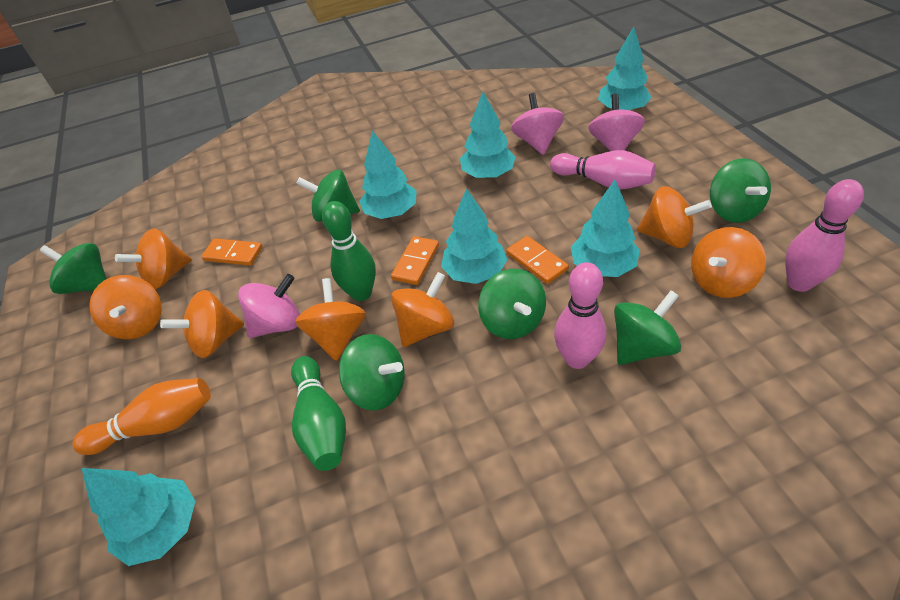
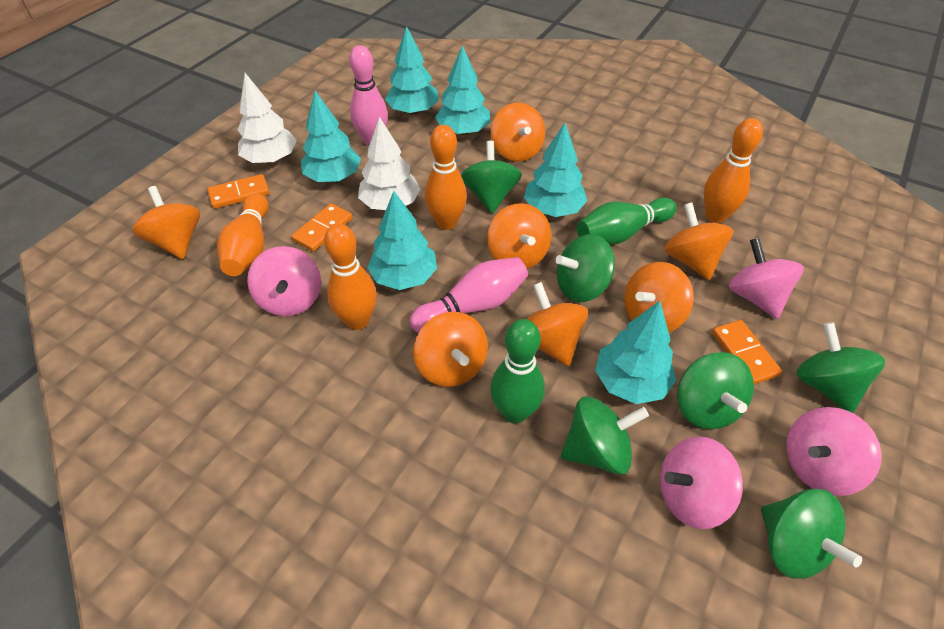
orange bowling pin: 1 -> 4
pink bowling pin: 3 -> 2
pink spinning top: 3 -> 4
white tree: 0 -> 2

